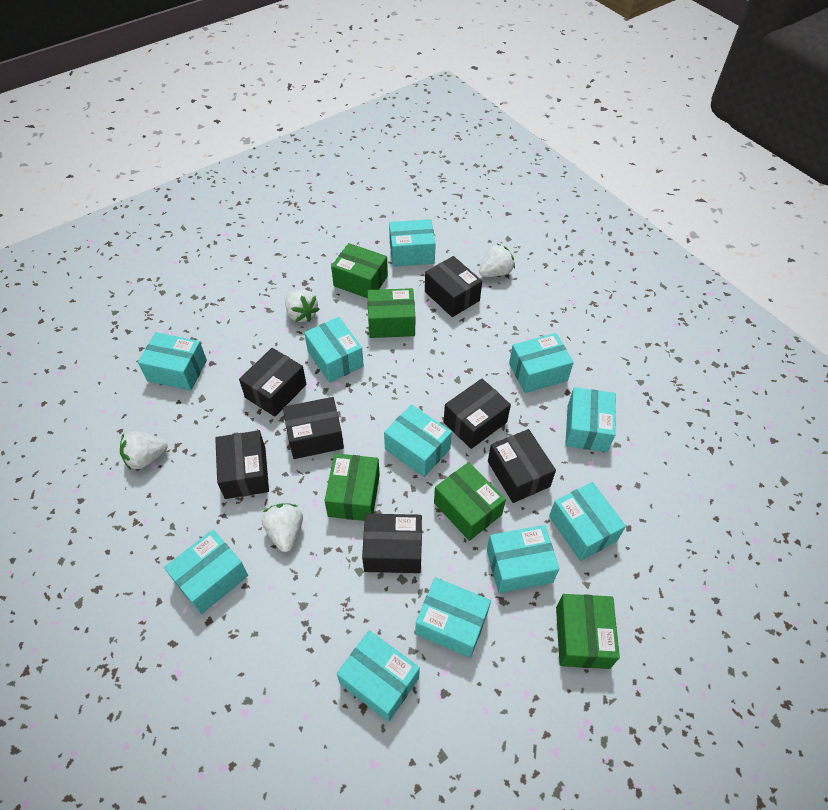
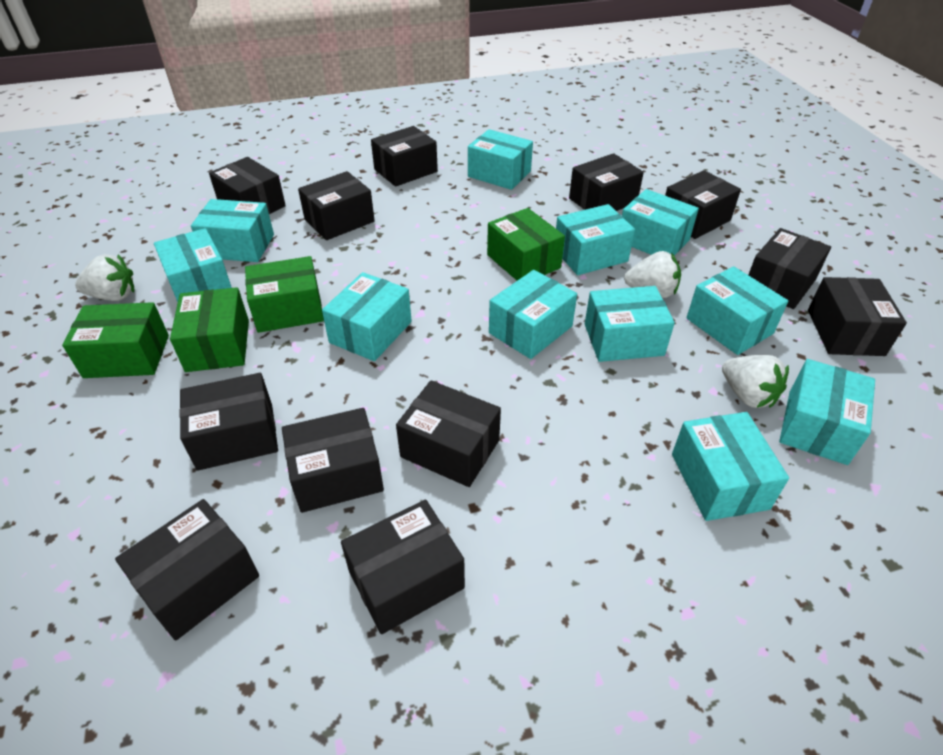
black box: 7 -> 12
green box: 5 -> 4
white strawberry: 4 -> 3

